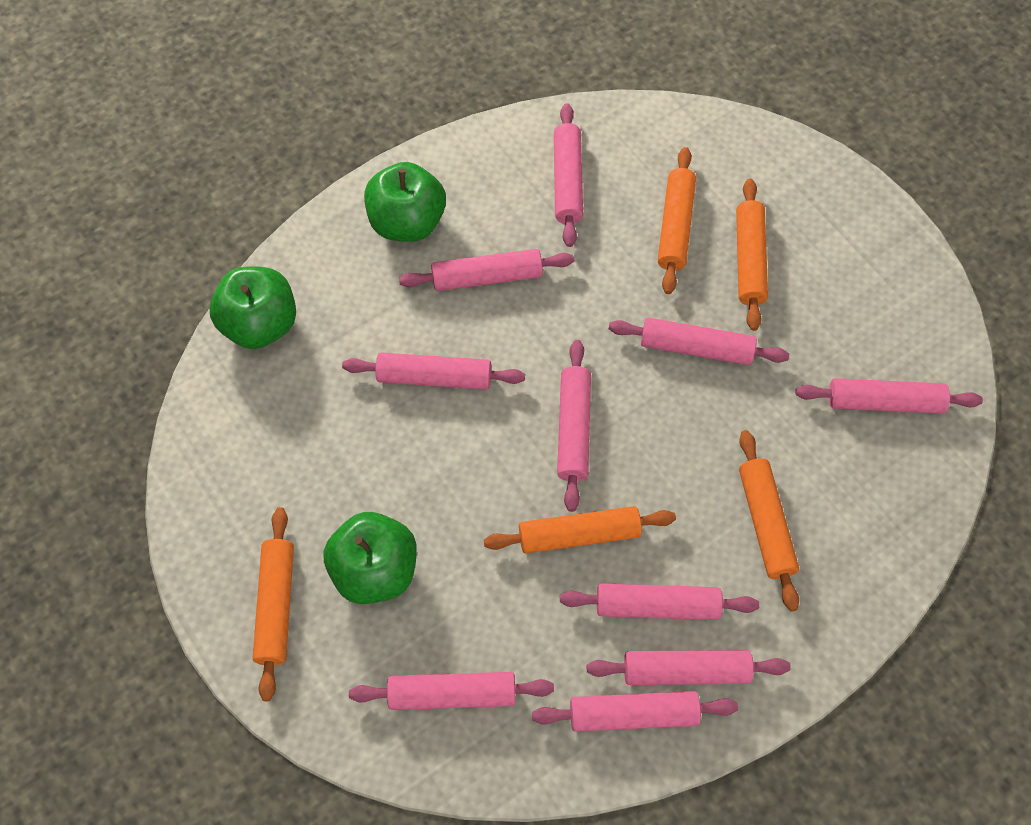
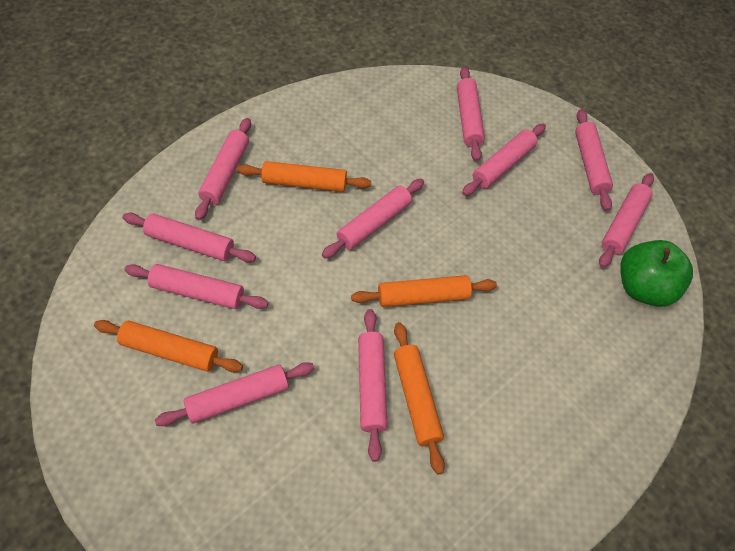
green apple: 3 -> 1
orange rolling pin: 5 -> 4

